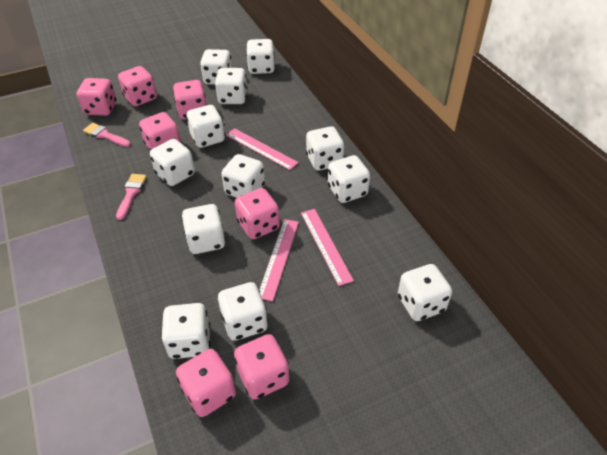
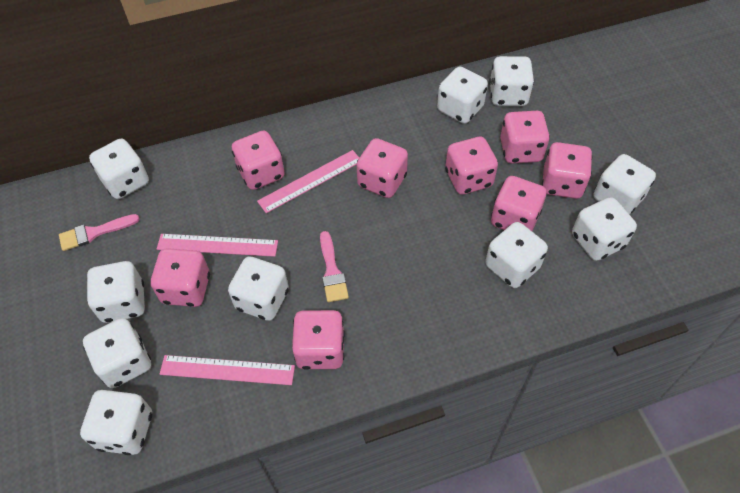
pink dice: 7 -> 8
white dice: 12 -> 10

